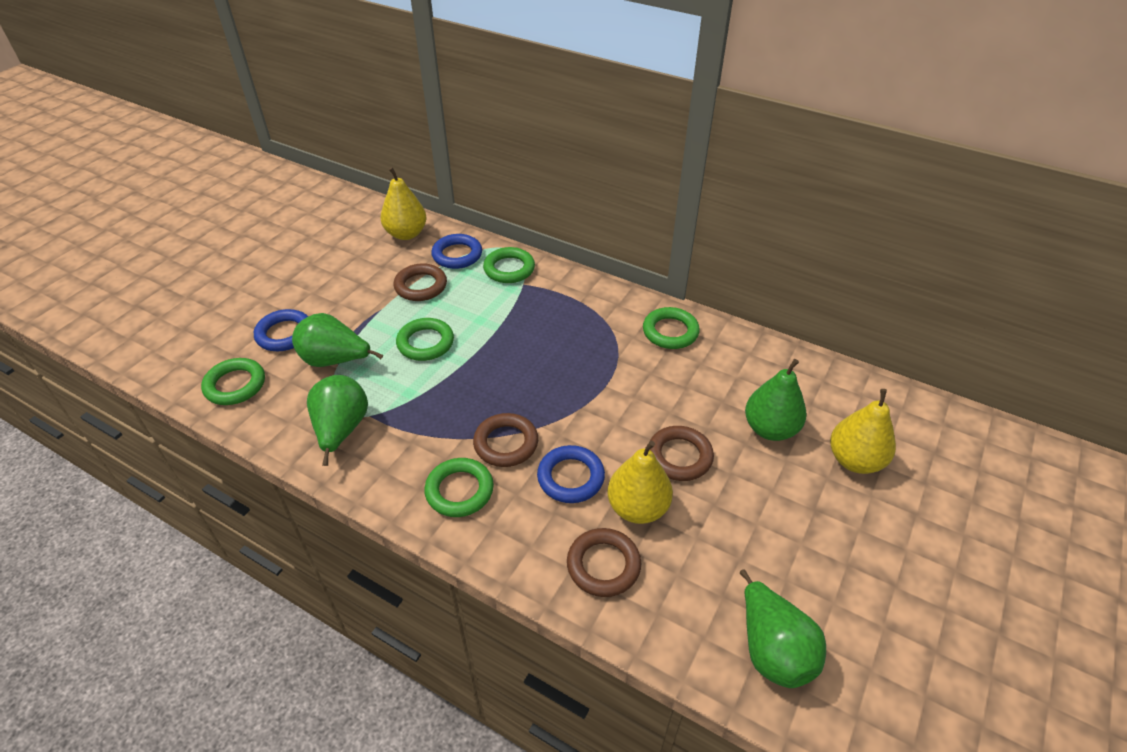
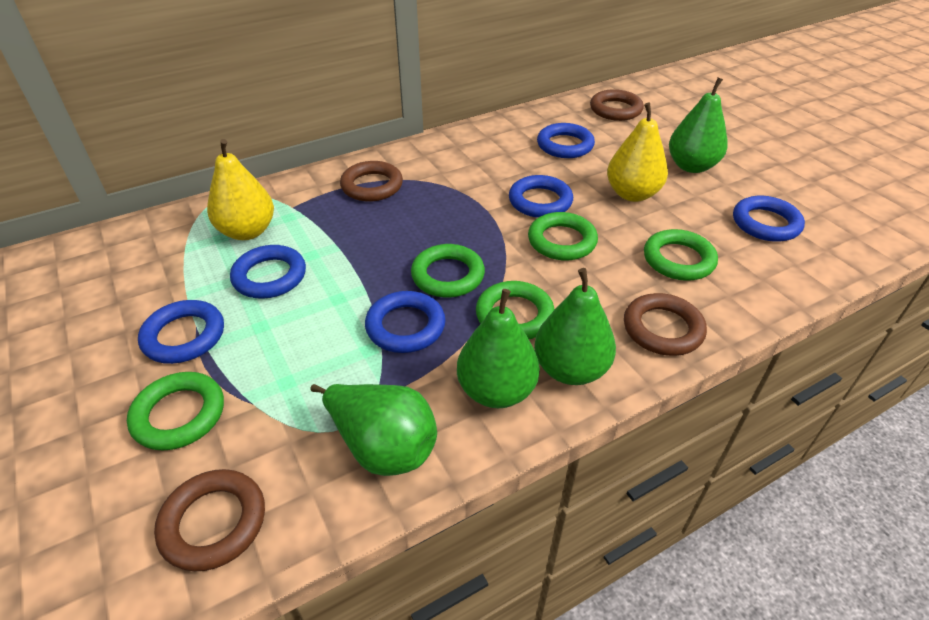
blue ring: 3 -> 6
yellow pear: 3 -> 2

